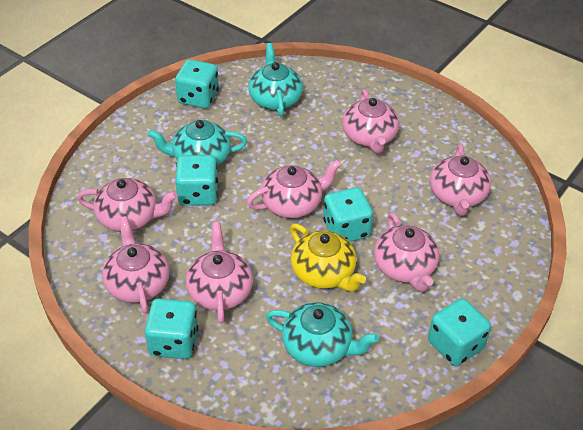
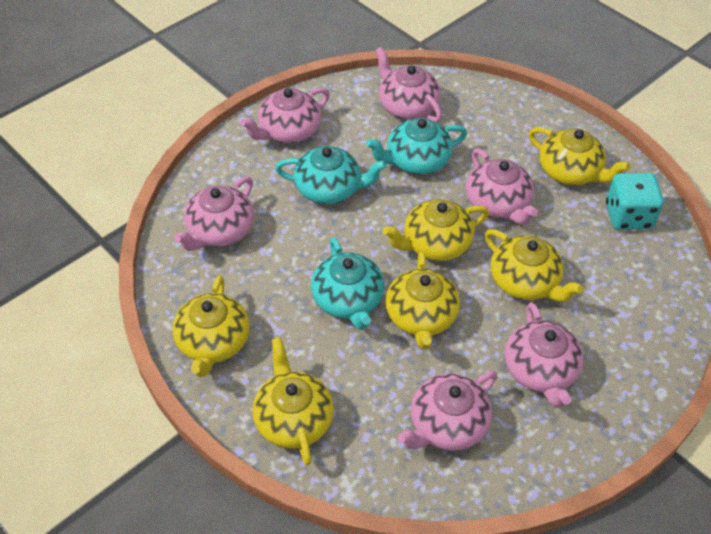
pink teapot: 7 -> 6
turquoise dice: 5 -> 1
yellow teapot: 1 -> 6

